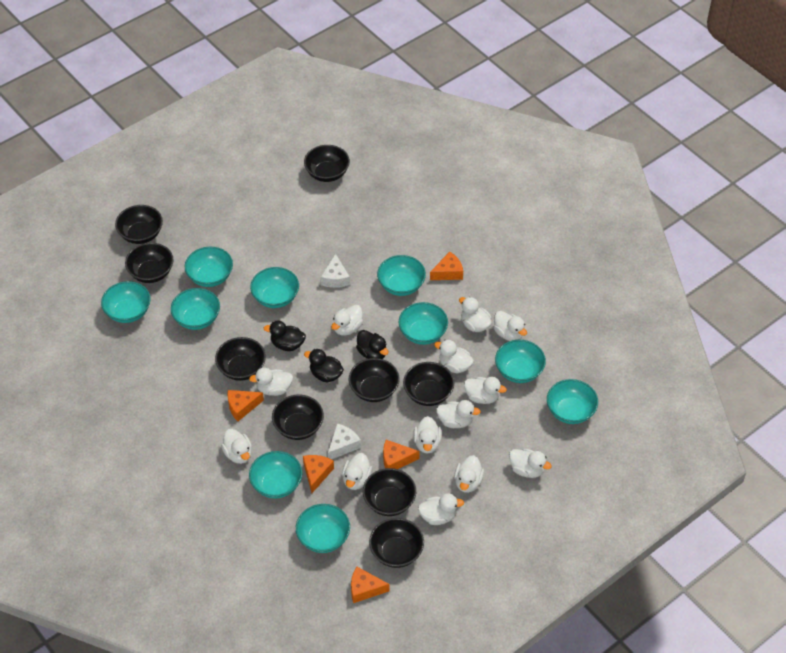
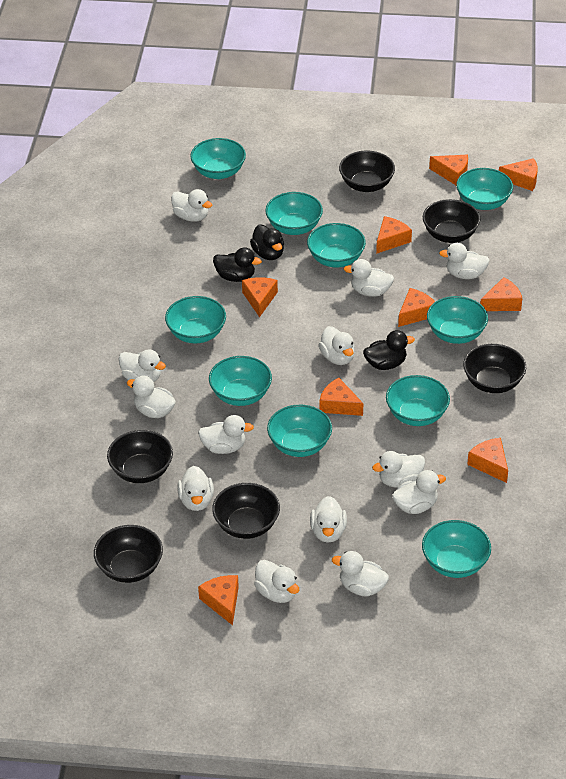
black bowl: 9 -> 6
orange cheese: 5 -> 9
white cheese: 2 -> 0

